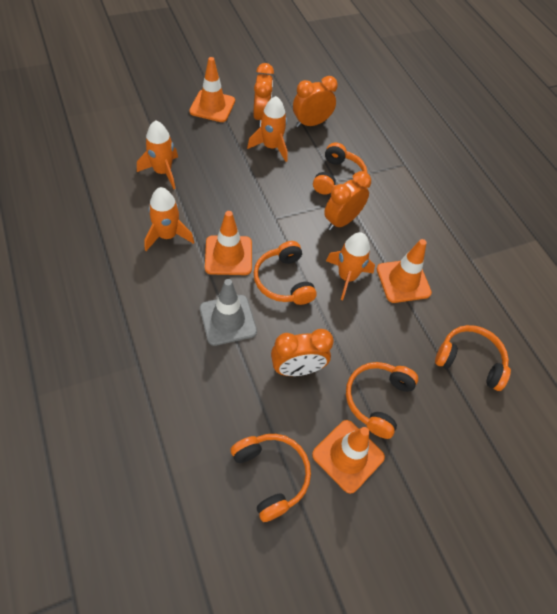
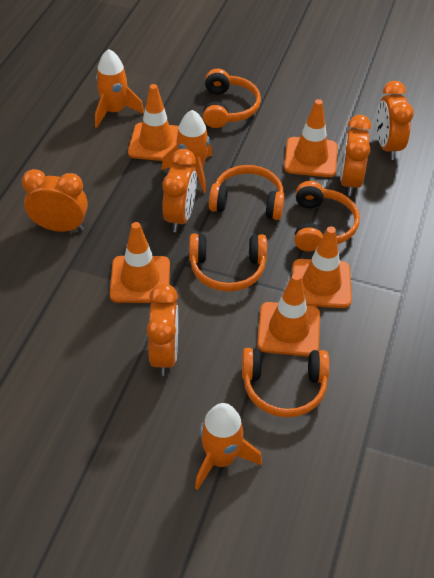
grey traffic cone: 1 -> 0
orange clock: 4 -> 5
orange rocket: 4 -> 3
orange traffic cone: 4 -> 5

